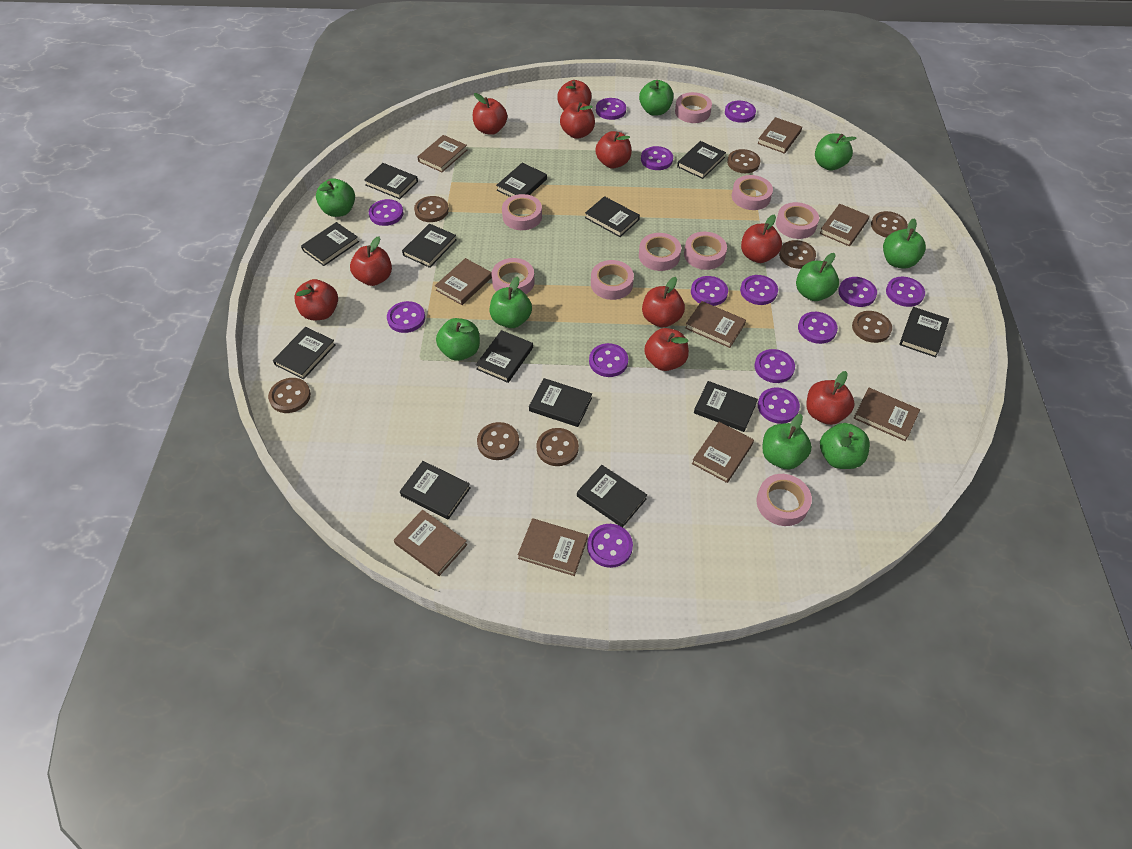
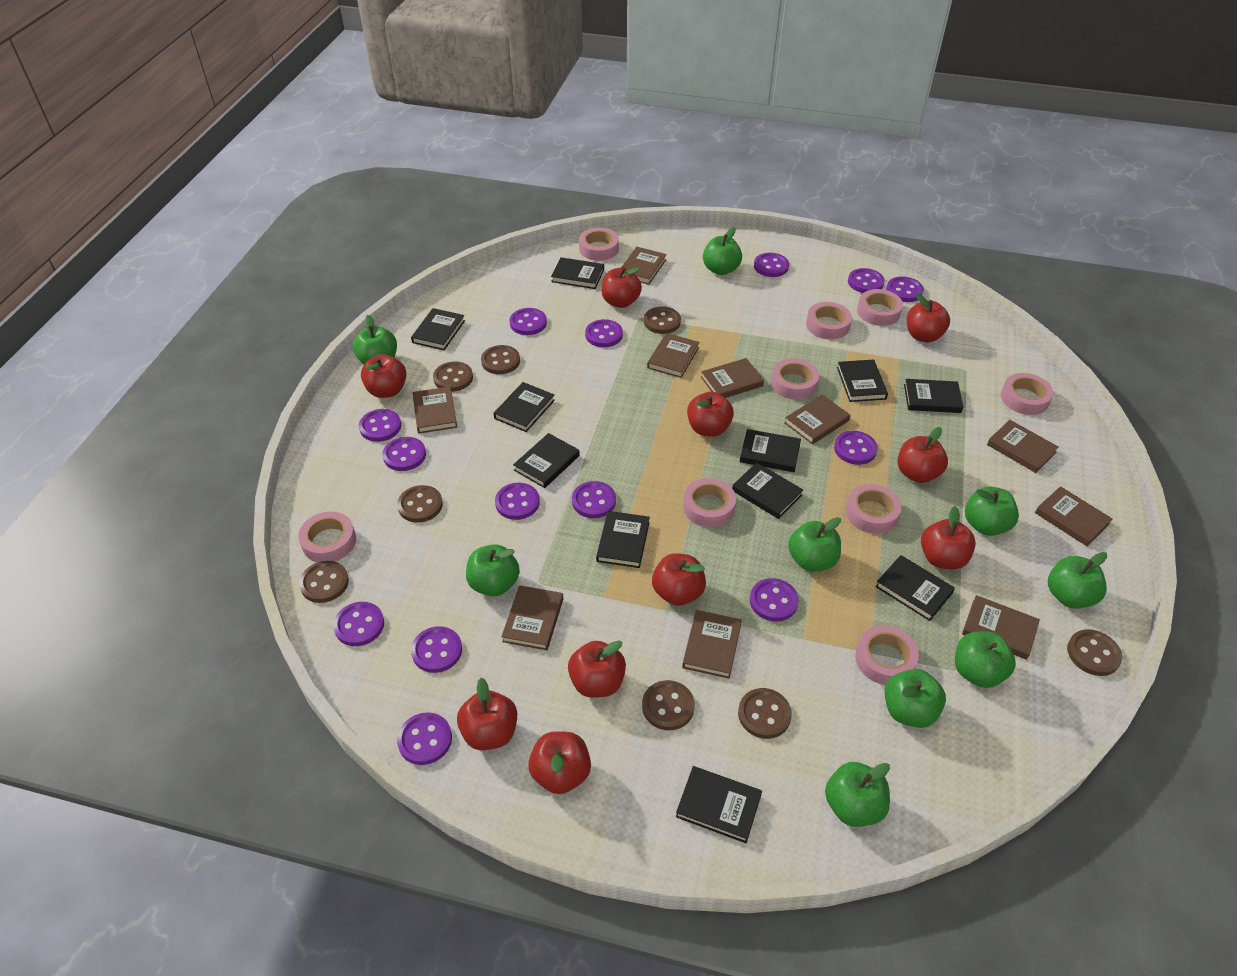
black book: 13 -> 11
brown book: 9 -> 10

